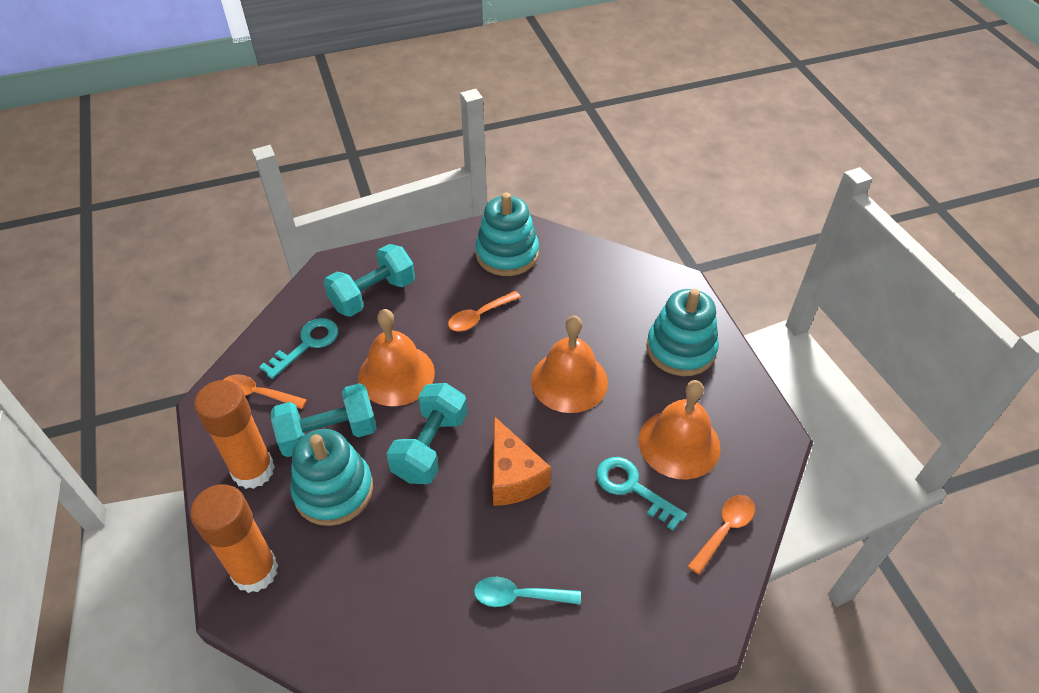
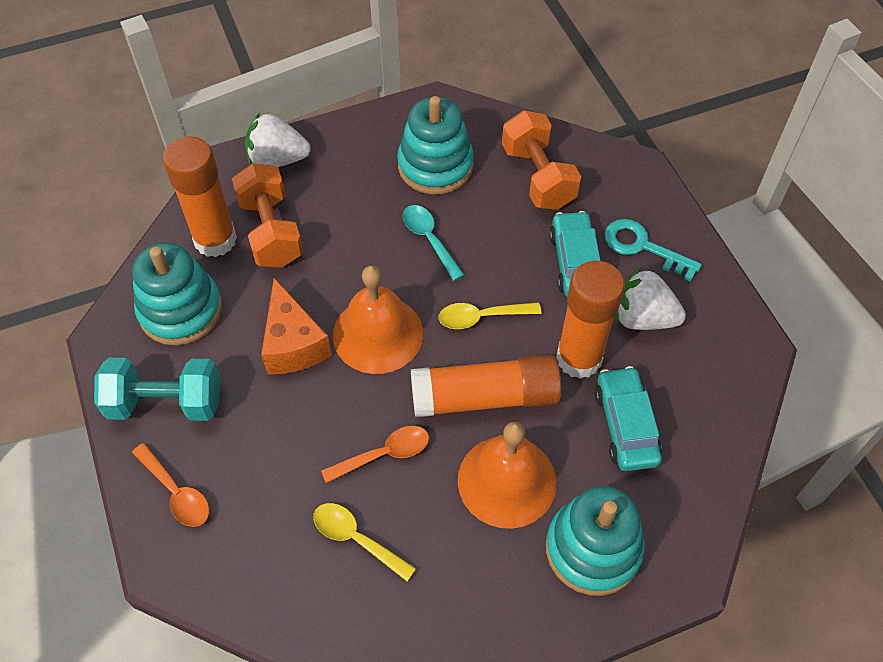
orange bell: 3 -> 2
orange dumbbell: 0 -> 2
orange glue stick: 2 -> 3
orange spoon: 3 -> 2
turquoise car: 0 -> 2
turquoise dumbbell: 3 -> 1
turquoise key: 2 -> 1
white strawberry: 0 -> 2
yellow spoon: 0 -> 2

